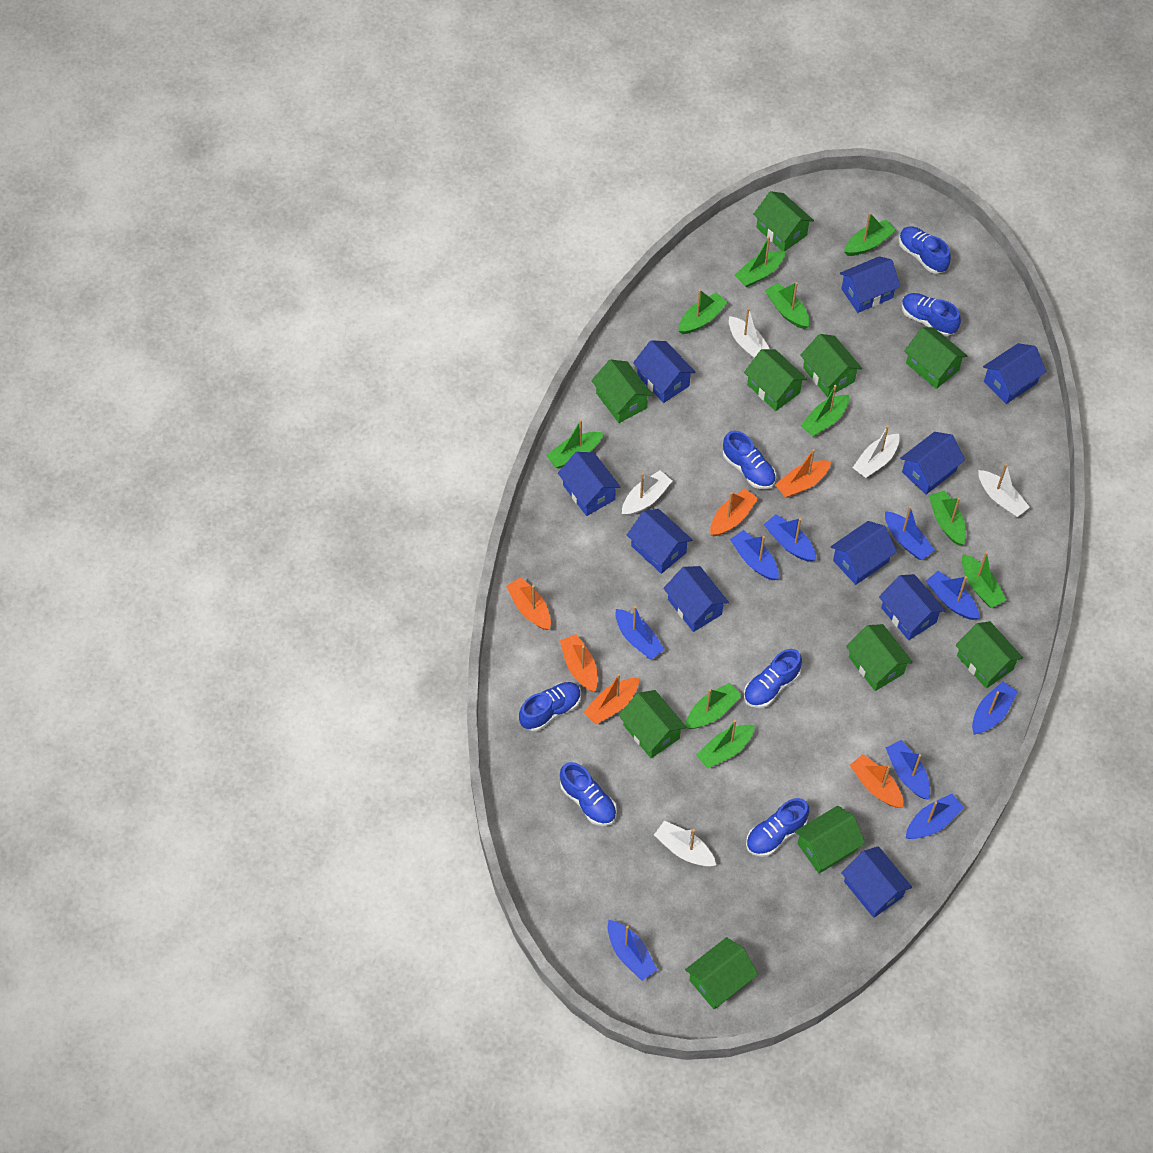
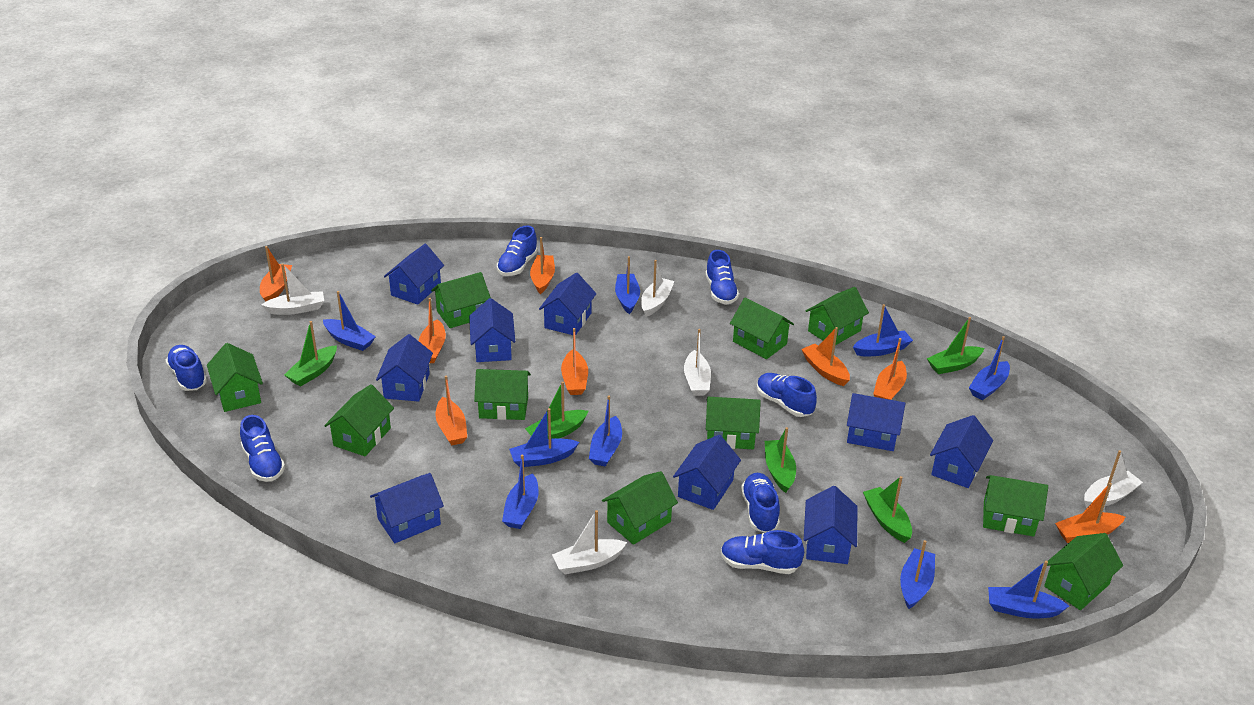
blue house: 10 -> 9
green boat: 10 -> 5
orange boat: 6 -> 8

